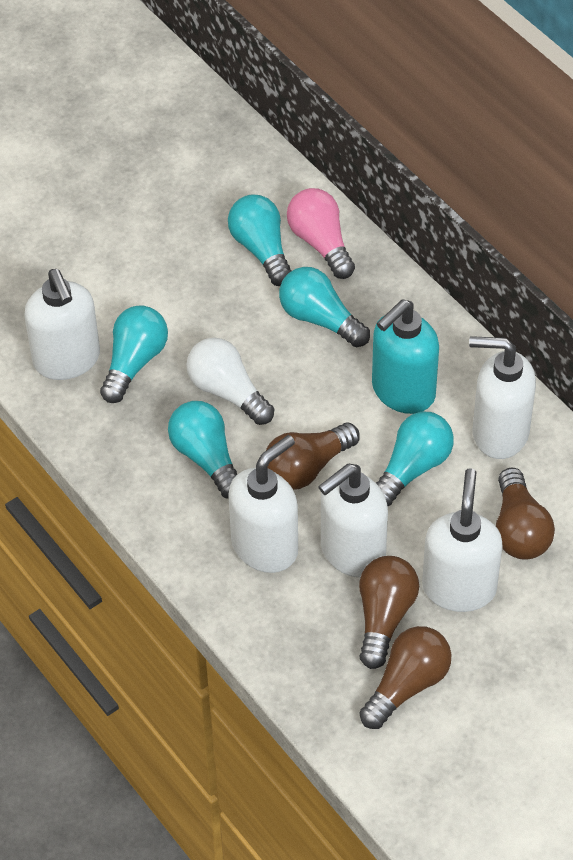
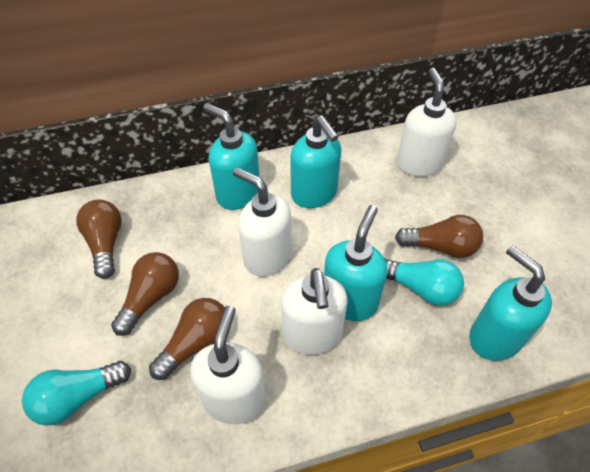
pink light bulb: 1 -> 0
turquoise light bulb: 5 -> 2
turquoise soap dispenser: 1 -> 4
white light bulb: 1 -> 0
white soap dispenser: 5 -> 4

